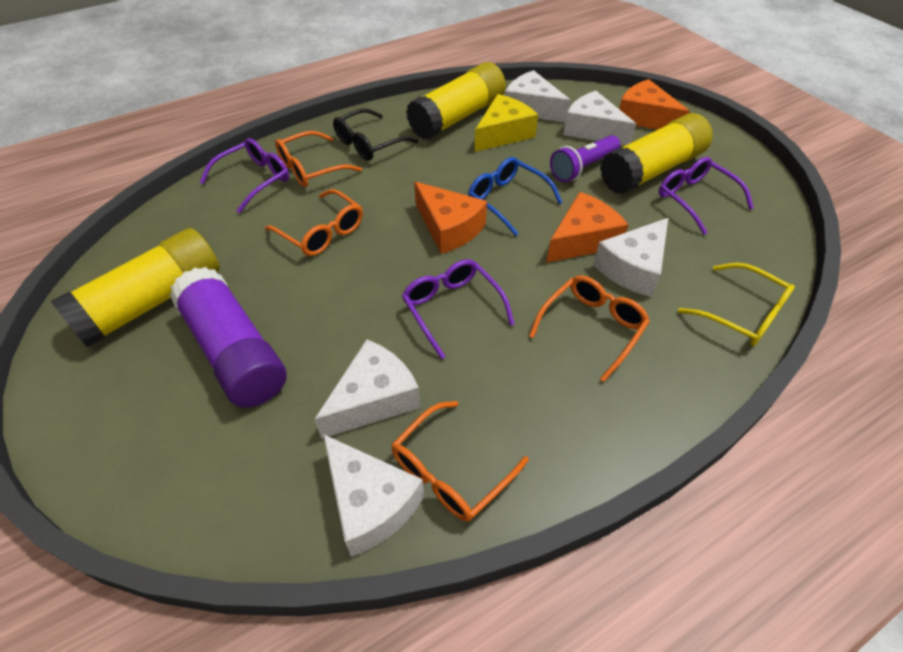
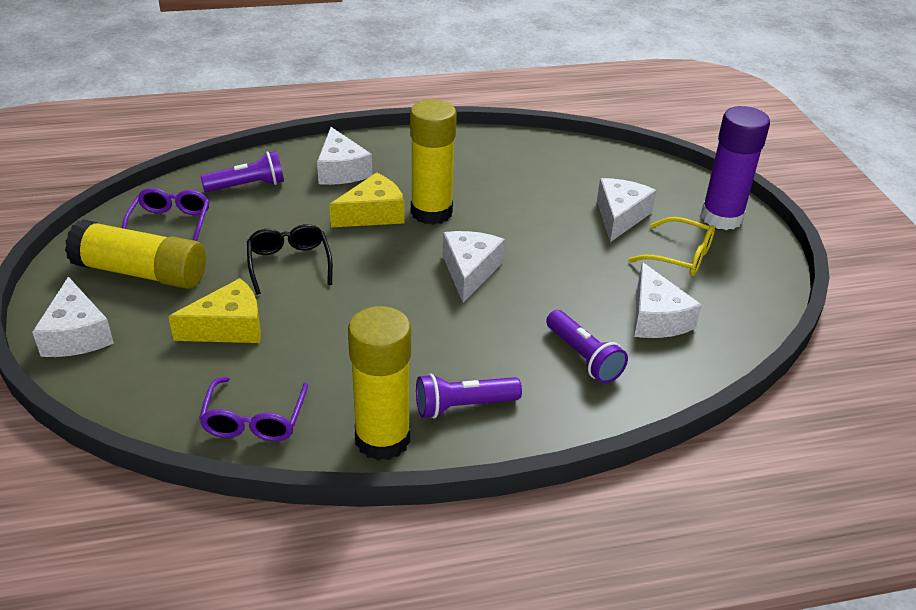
blue glasses: 1 -> 0
orange cheese: 3 -> 0
orange glasses: 4 -> 0
purple flashlight: 1 -> 3
purple glasses: 3 -> 2
yellow cheese: 1 -> 2

